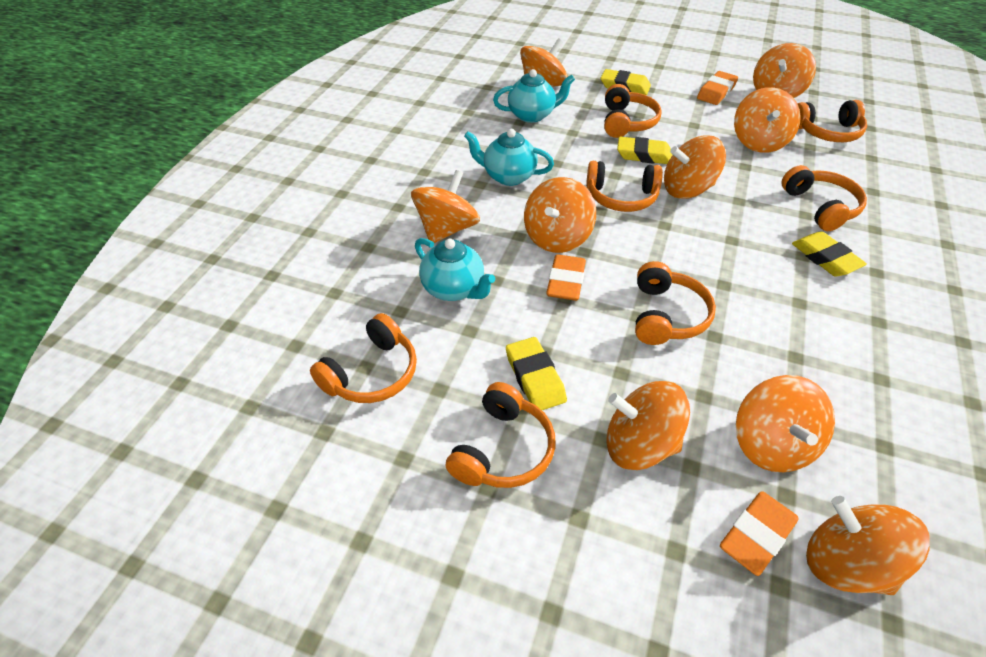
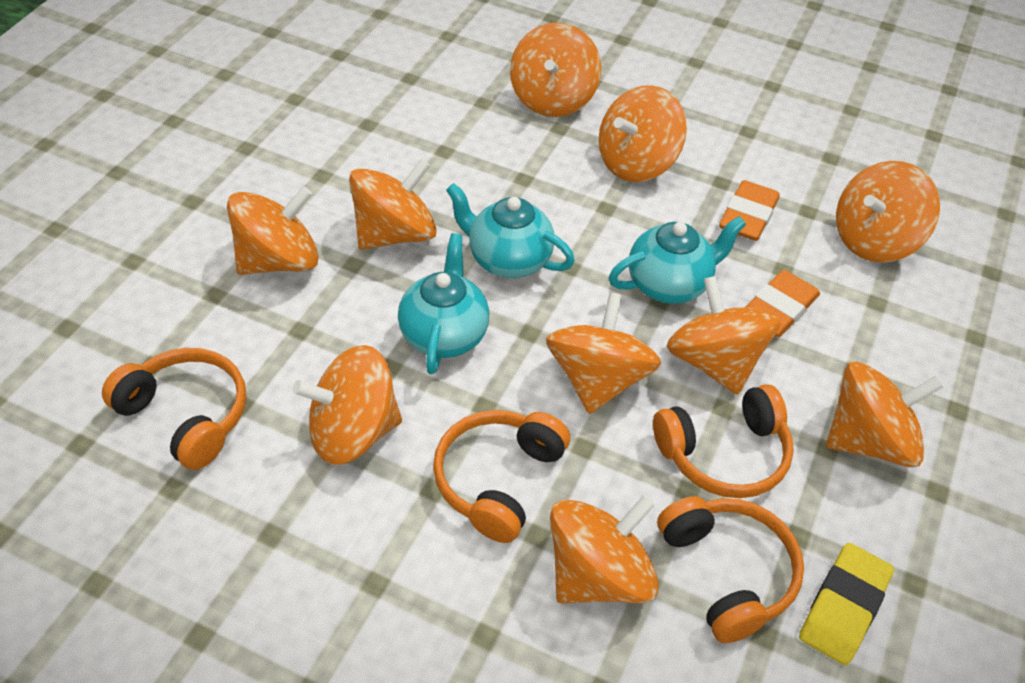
orange eraser: 3 -> 2
orange headphones: 7 -> 4
orange spinning top: 9 -> 10
yellow eraser: 4 -> 1

